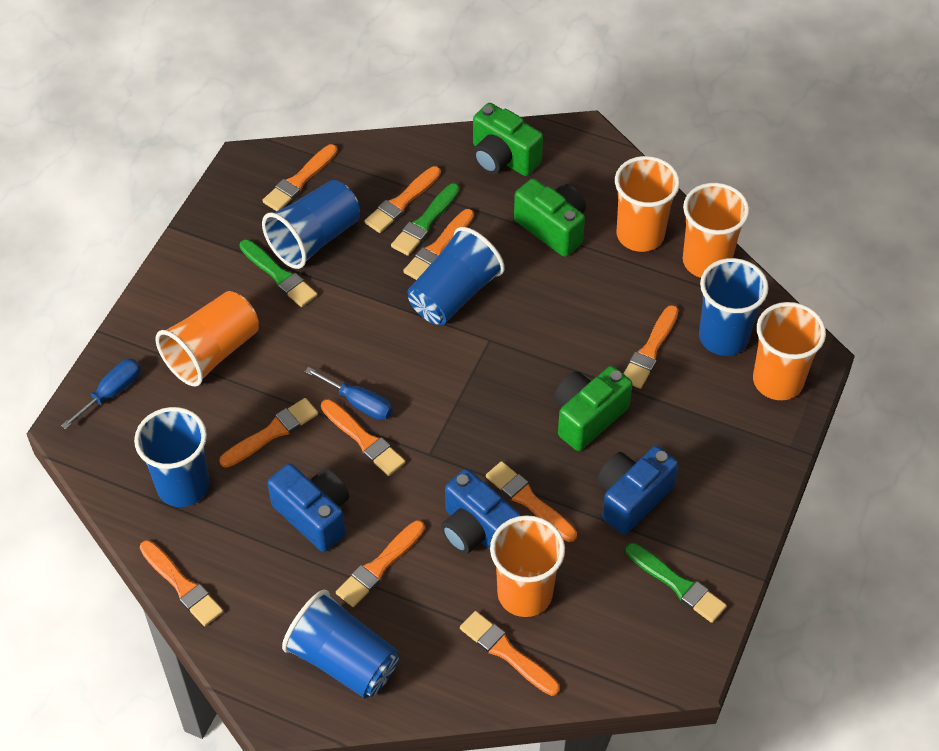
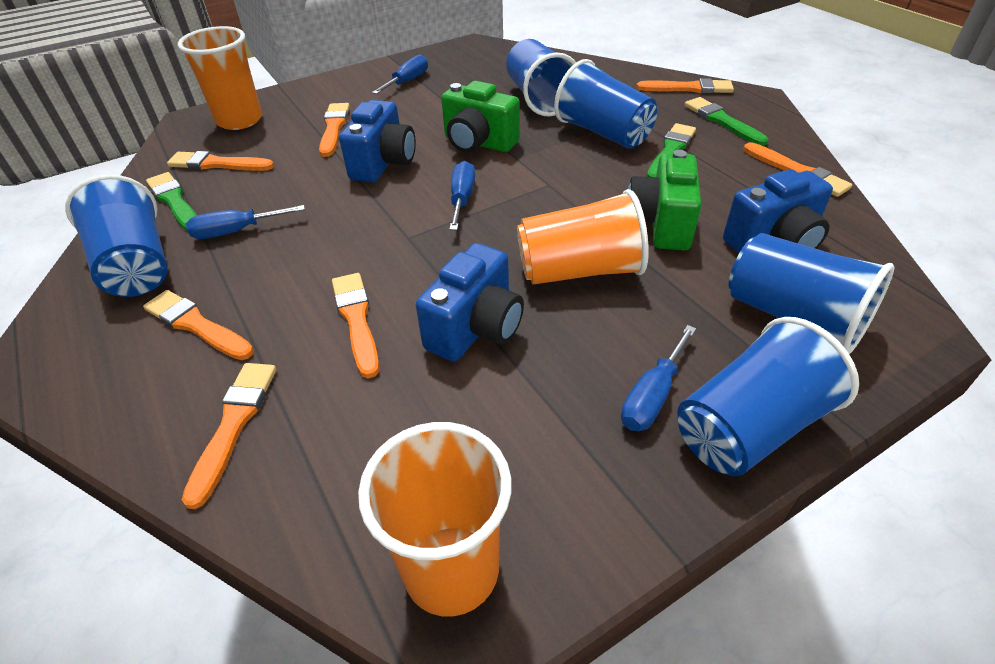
blue screwdriver: 2 -> 4
green camera: 3 -> 2
orange brush: 10 -> 7
orange cup: 5 -> 3

